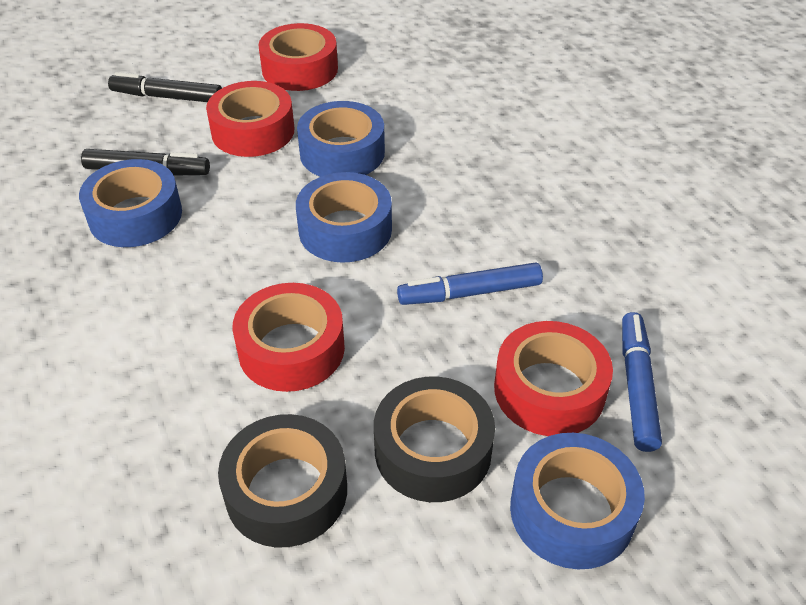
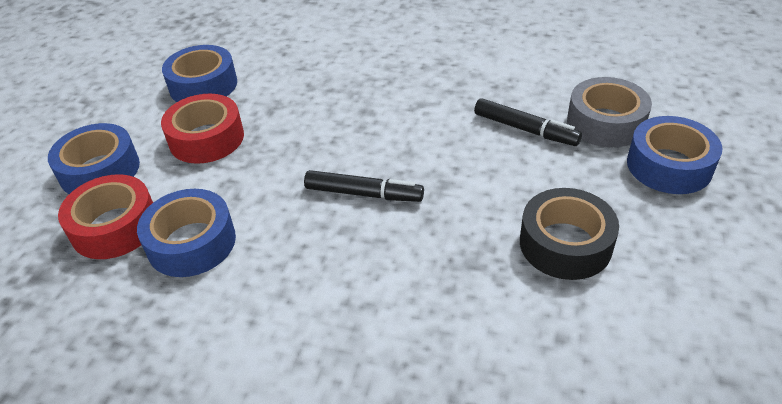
black tape: 2 -> 1
blue marker: 2 -> 0
grey tape: 0 -> 1
red tape: 4 -> 2

